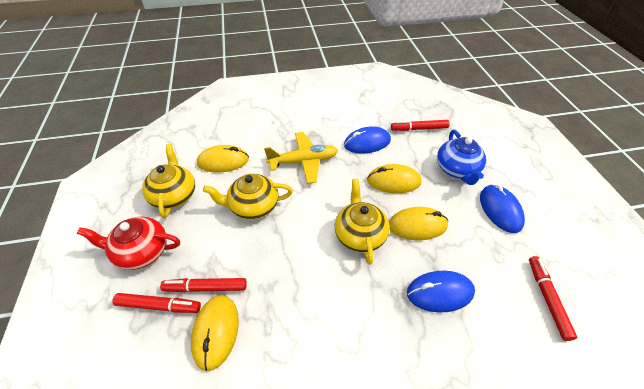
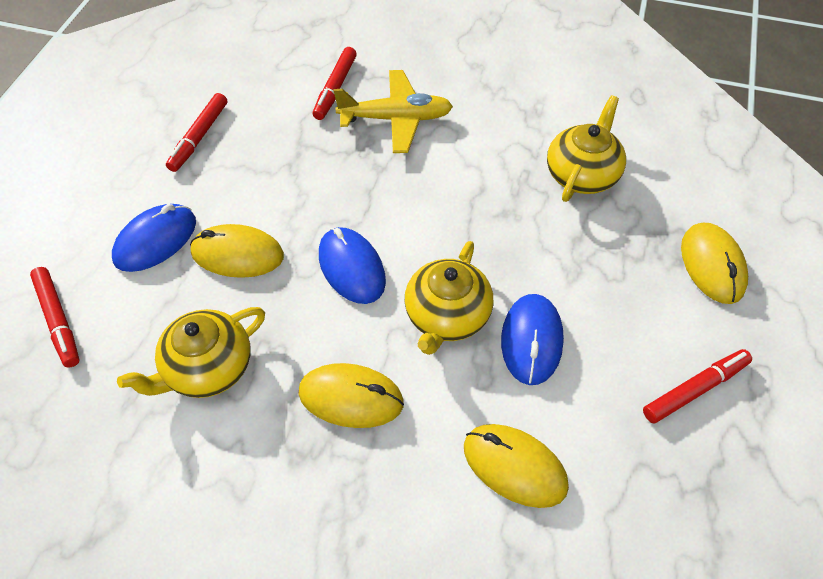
blue teapot: 1 -> 0
red teapot: 1 -> 0

